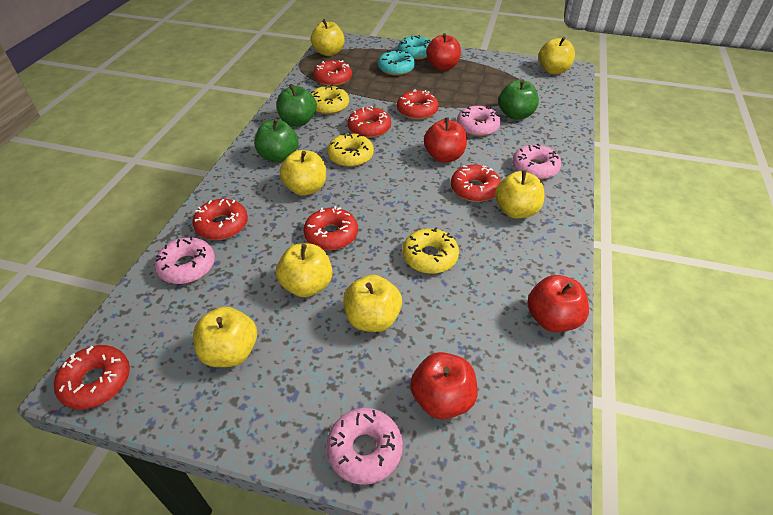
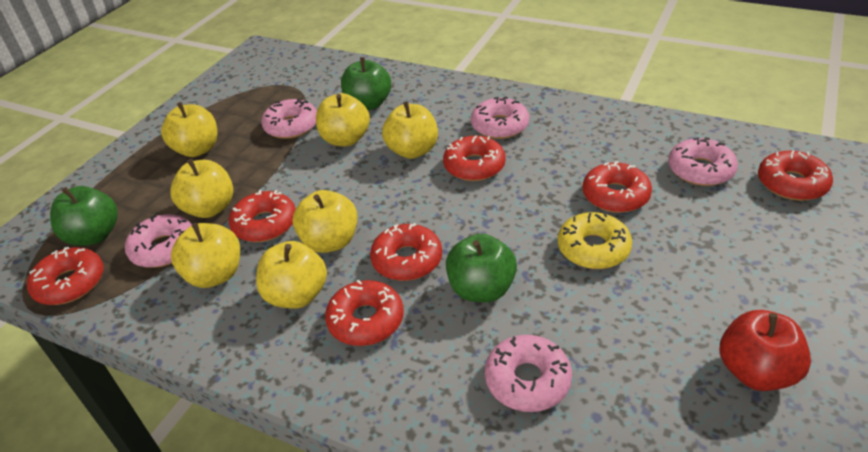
pink donut: 4 -> 5
red apple: 4 -> 1
turquoise donut: 2 -> 0
yellow donut: 3 -> 1

